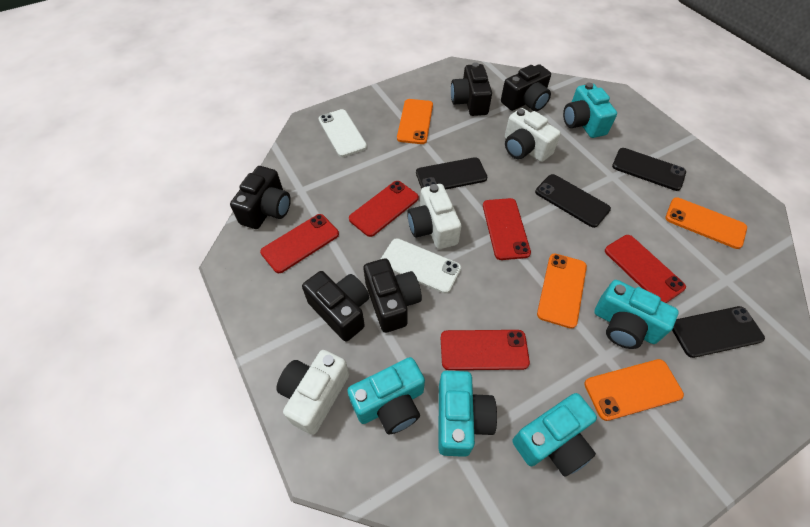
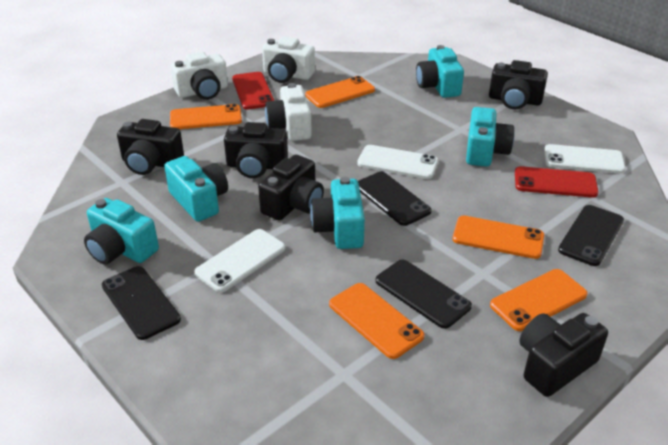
orange phone: 4 -> 5
red phone: 5 -> 2
white phone: 2 -> 3

